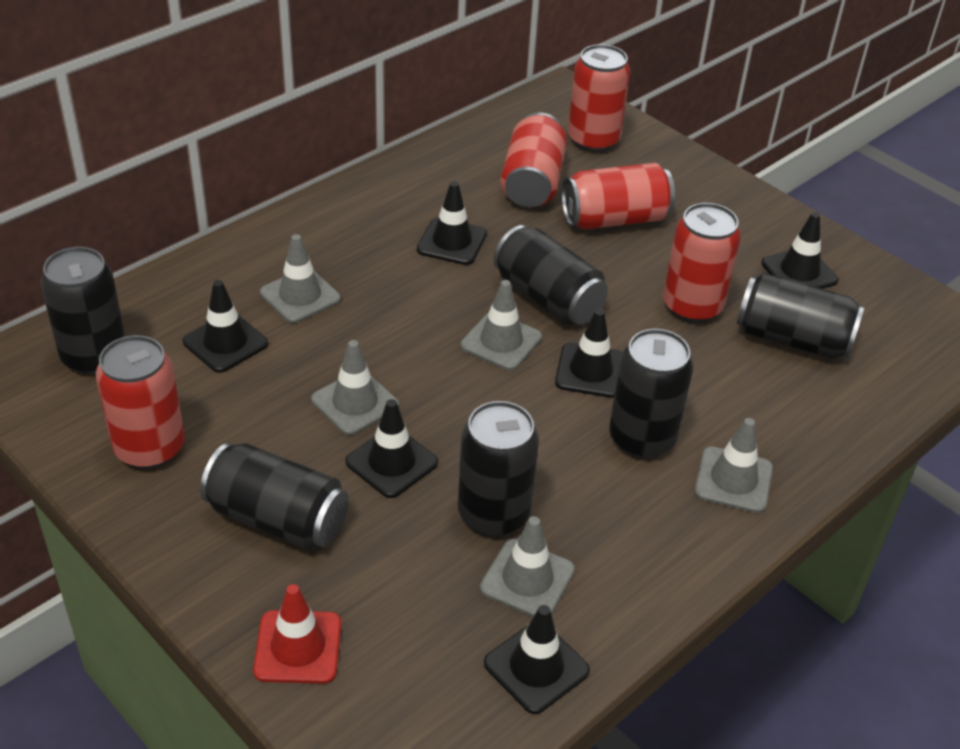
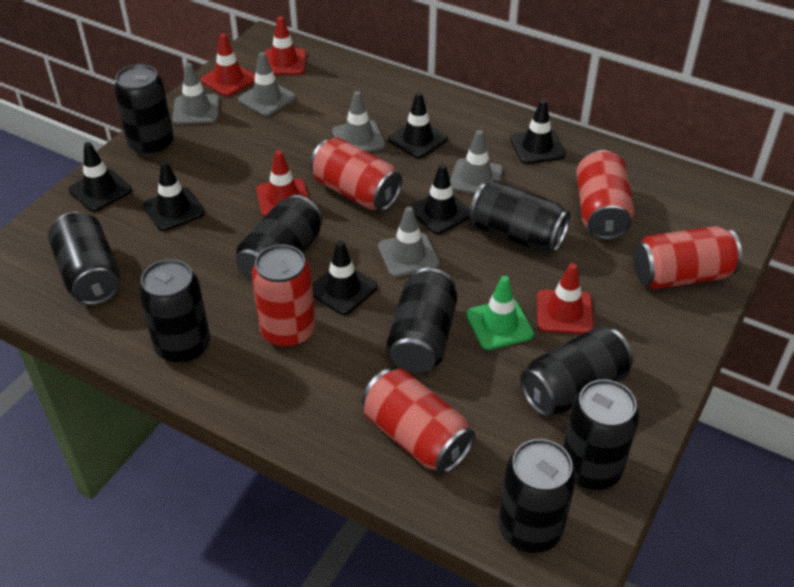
black can: 6 -> 9
green traffic cone: 0 -> 1
red traffic cone: 1 -> 4

